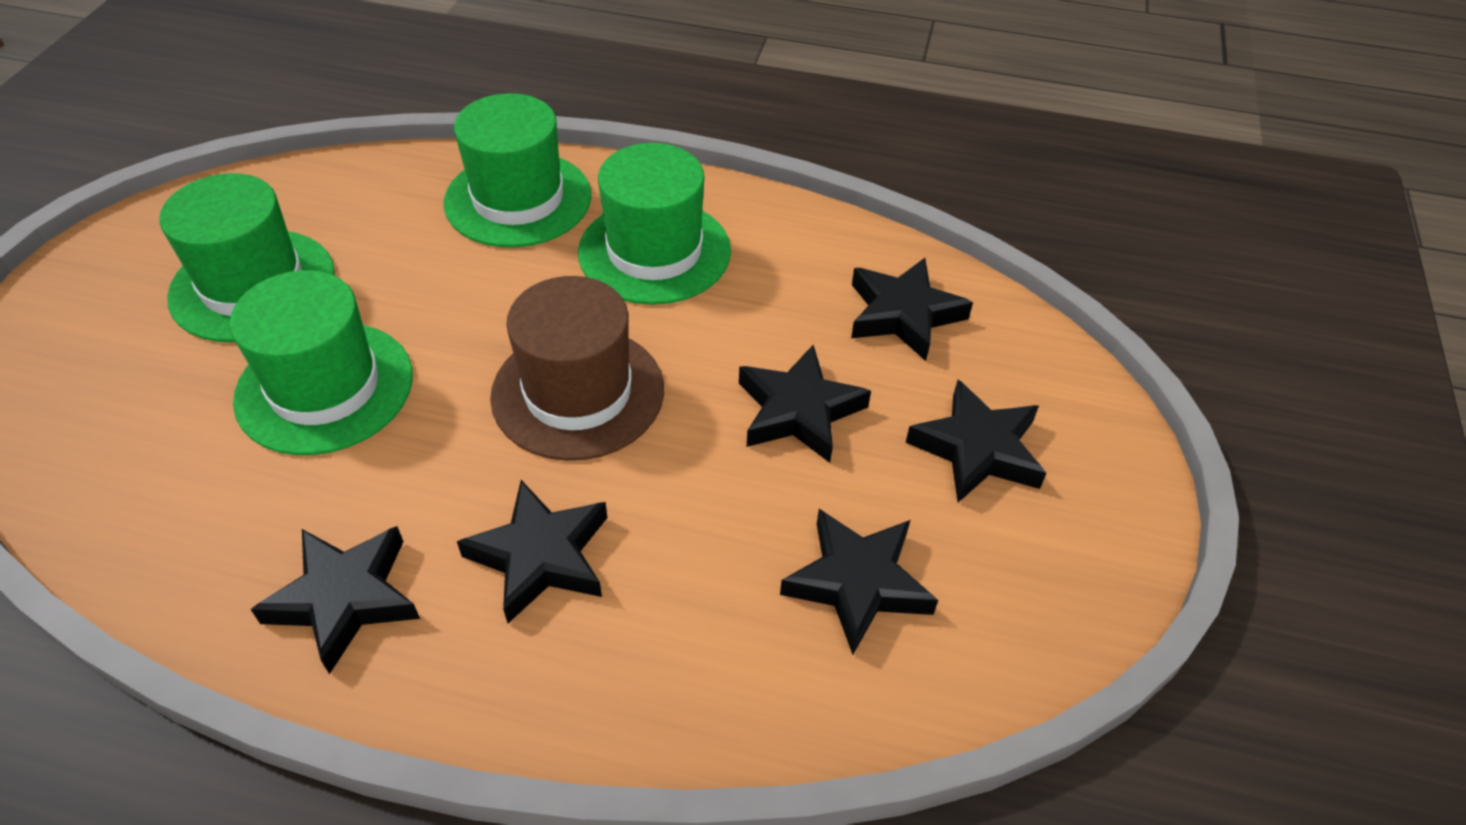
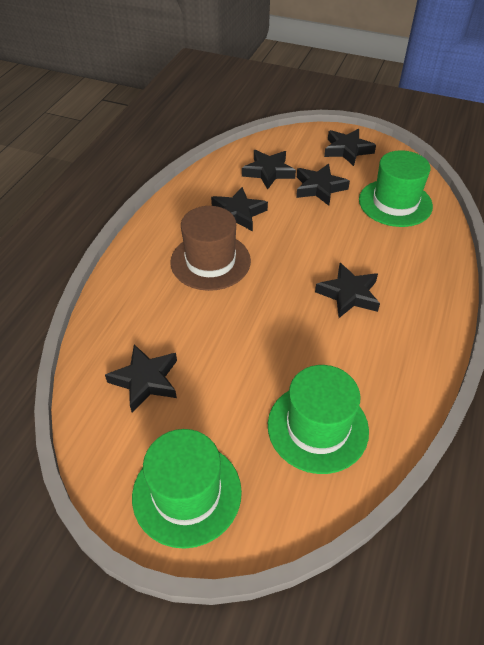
green hat: 4 -> 3

